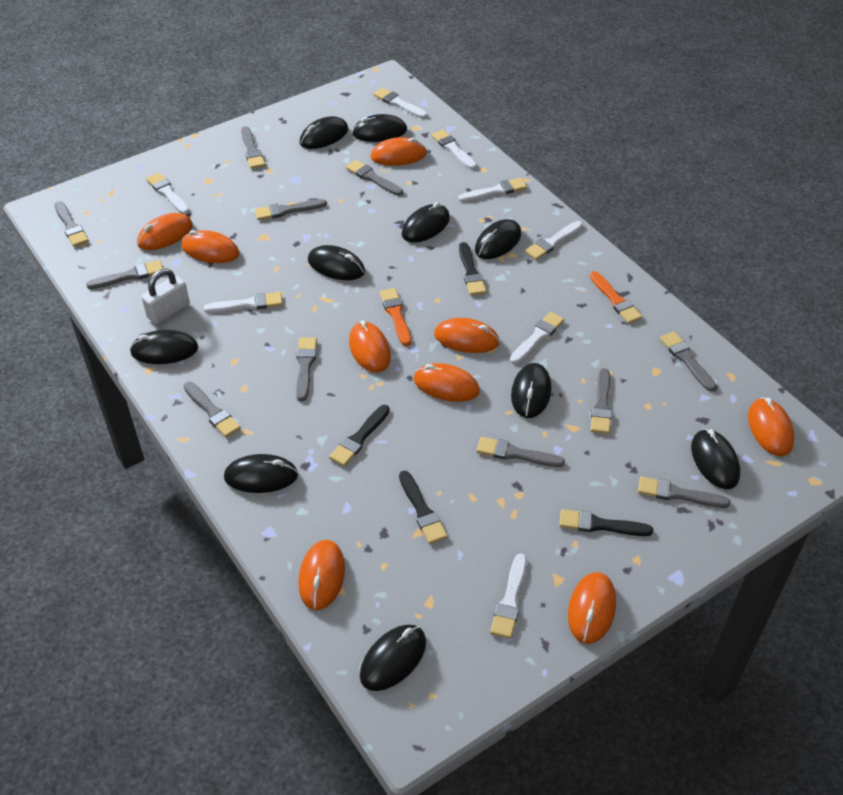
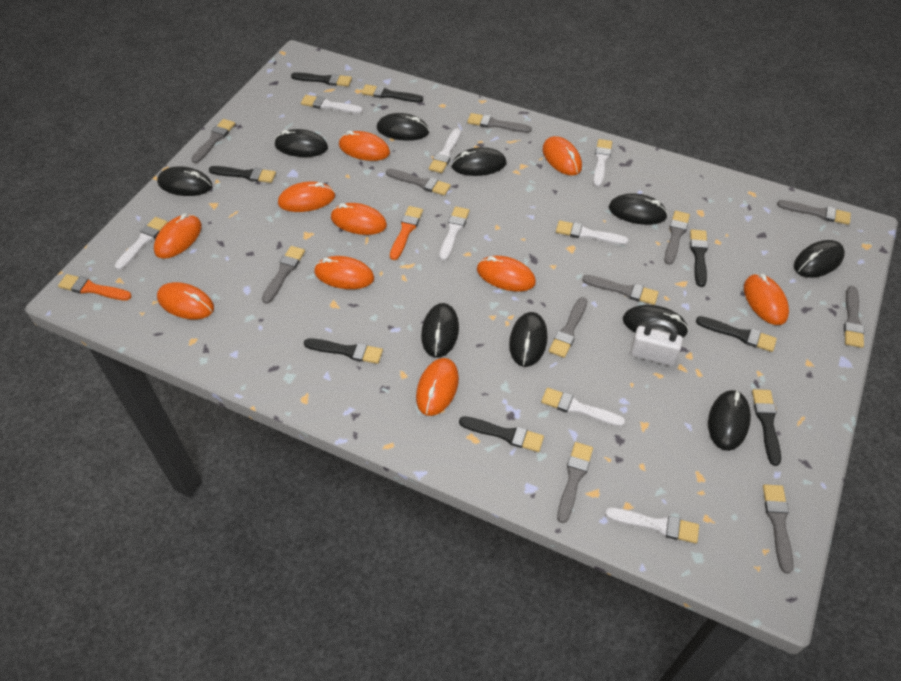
black brush: 4 -> 8
orange mouse: 9 -> 10

